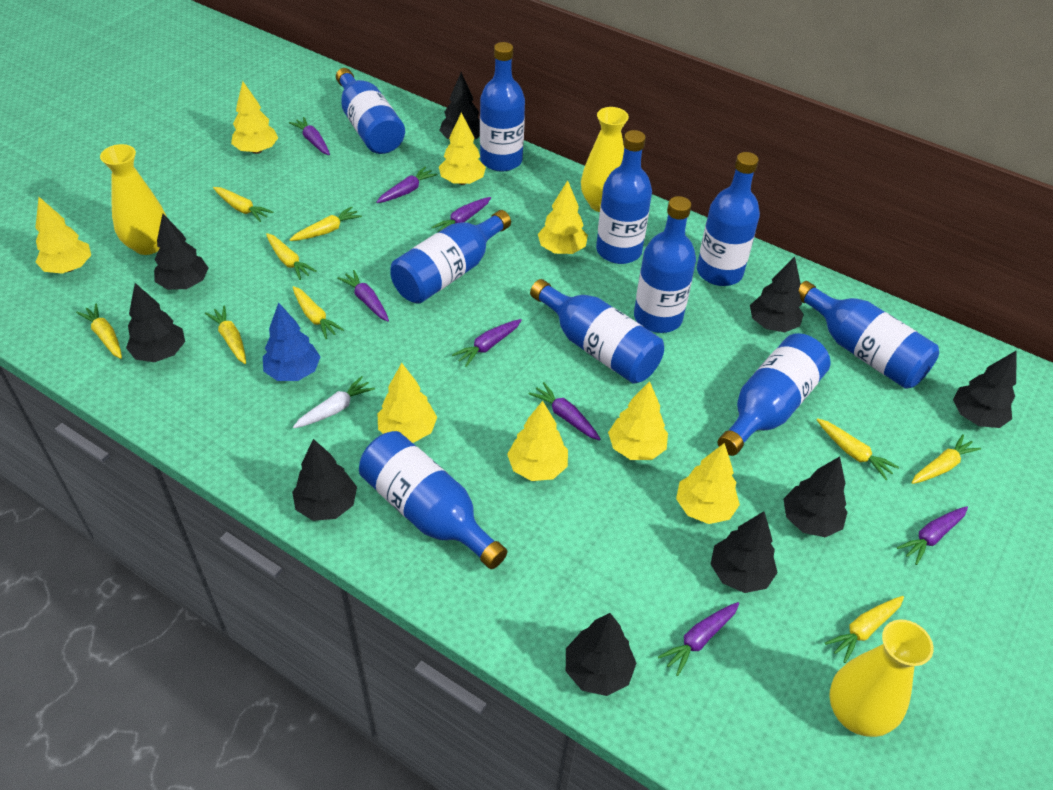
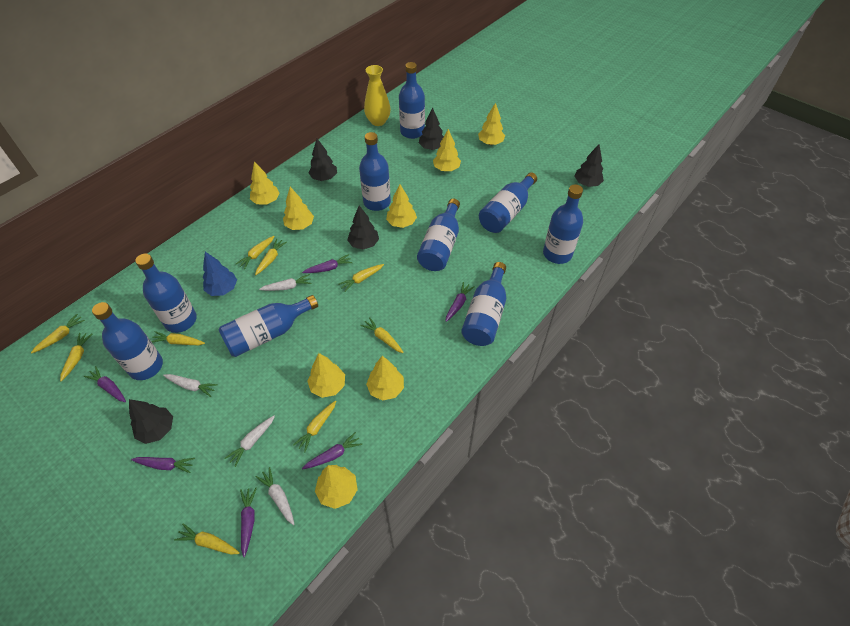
black tree: 9 -> 5
blue bottle: 10 -> 9
purple carrot: 8 -> 6
white carrot: 1 -> 4
yellow vase: 3 -> 1

